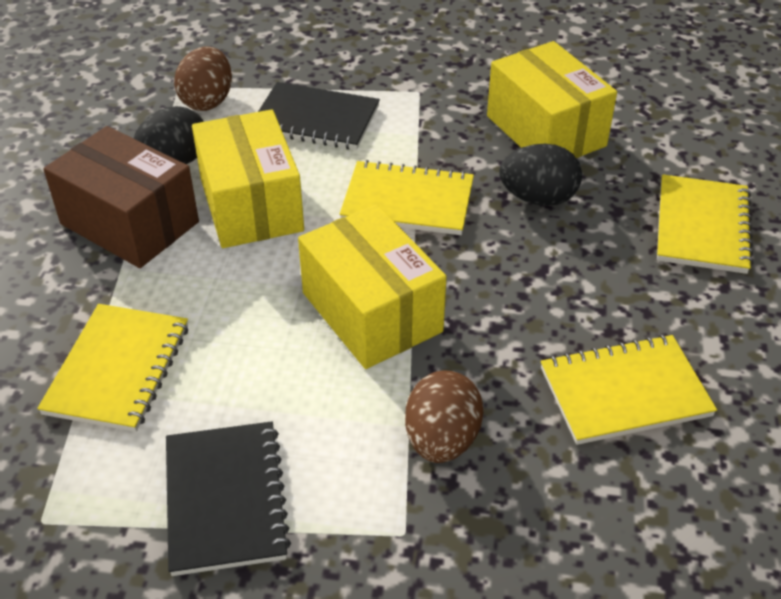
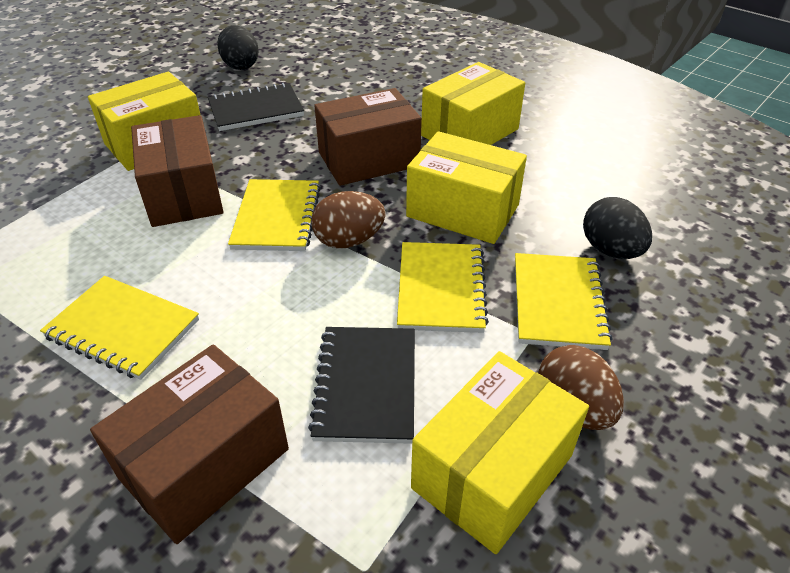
brown box: 1 -> 3
yellow box: 3 -> 4

